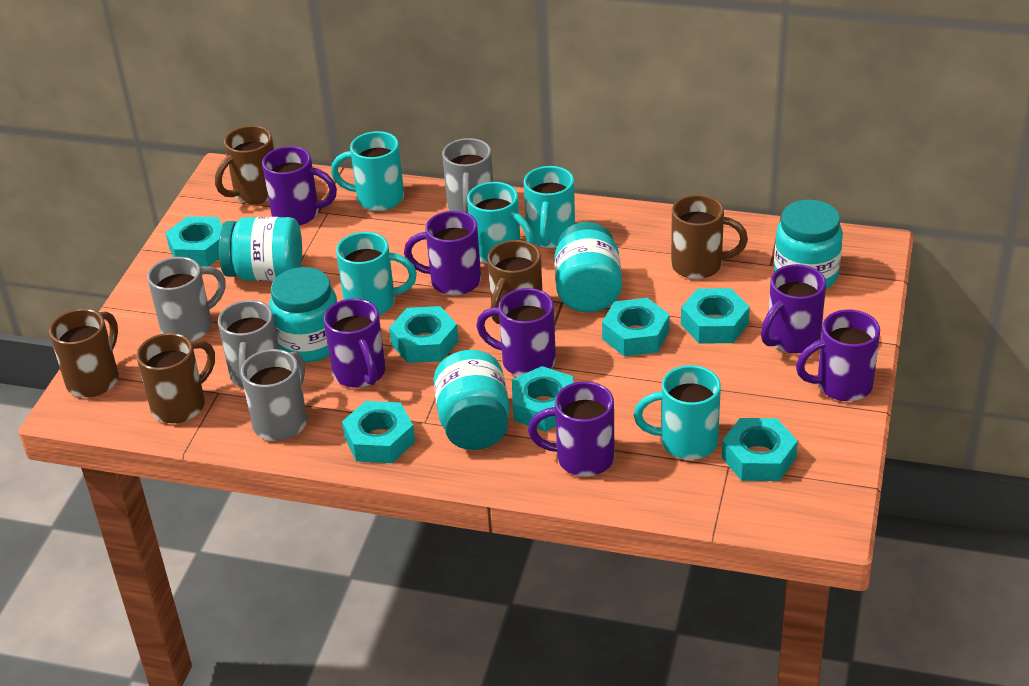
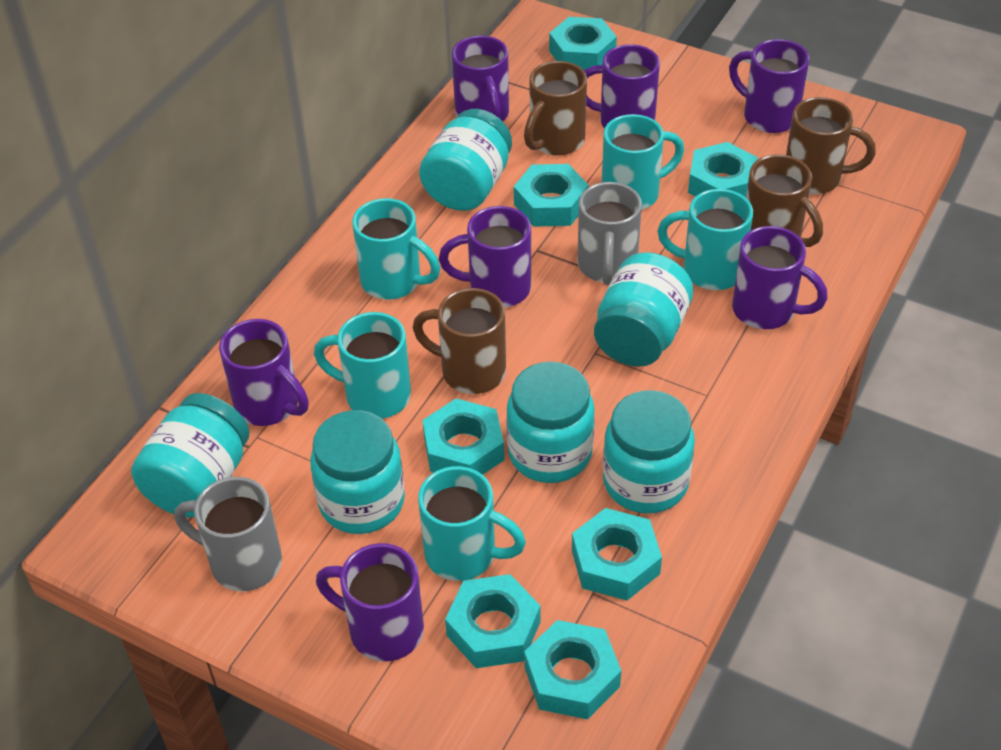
brown mug: 5 -> 4
grey mug: 4 -> 2
turquoise jar: 5 -> 6

